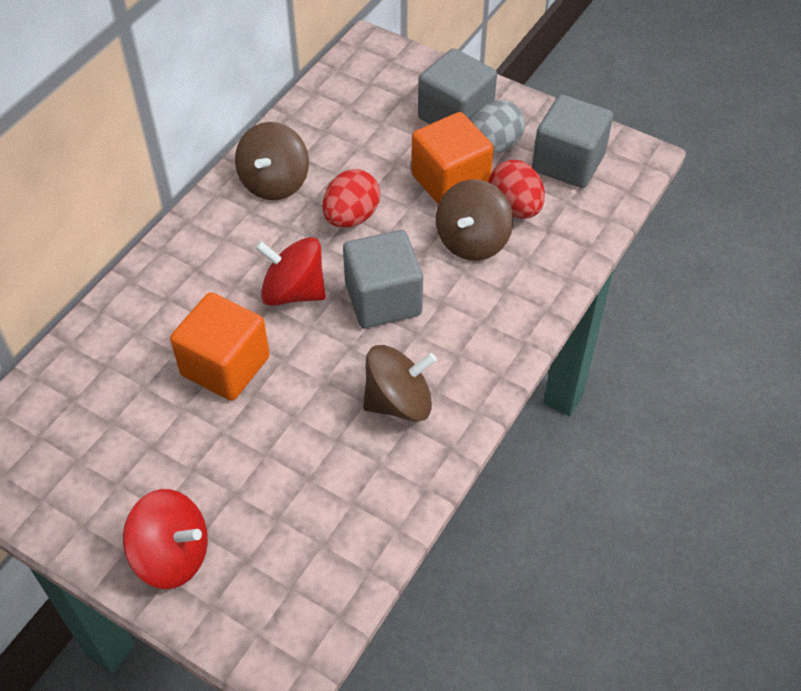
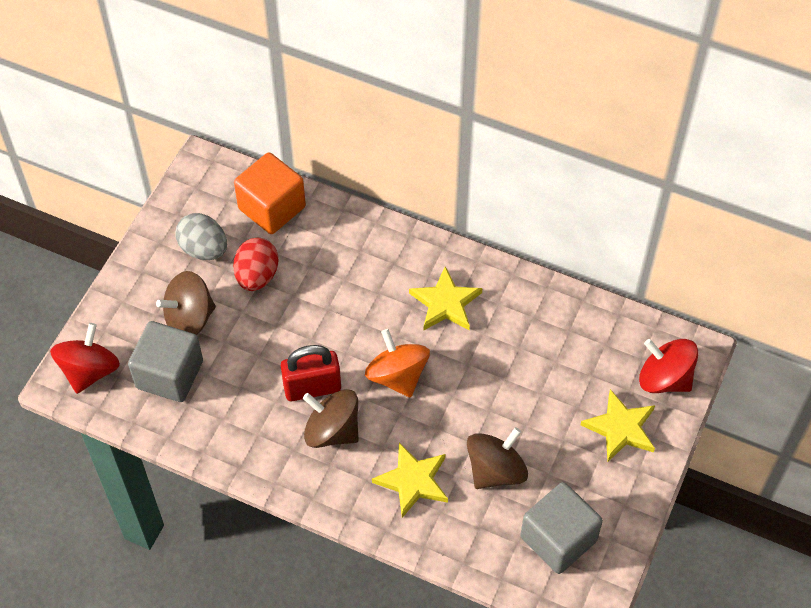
grey cube: 3 -> 2
orange cube: 2 -> 1
orange spinning top: 0 -> 1
red egg: 2 -> 1
red padlock: 0 -> 1
yellow star: 0 -> 3

